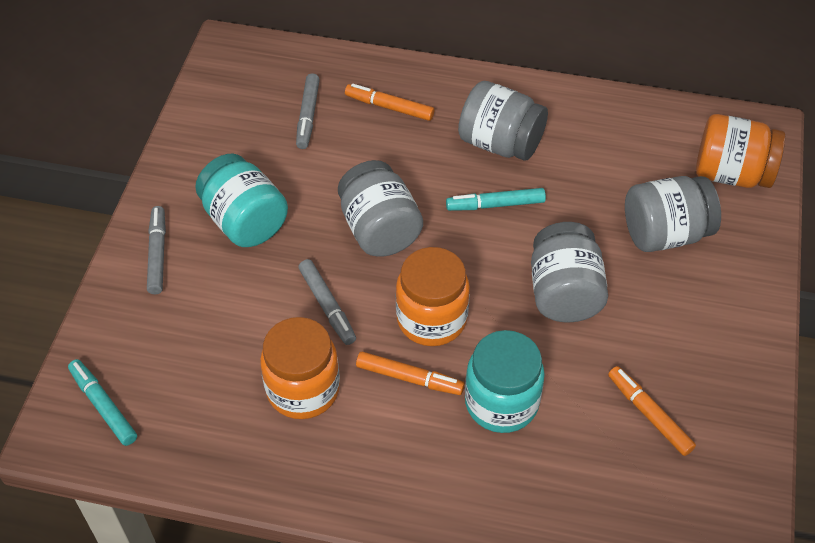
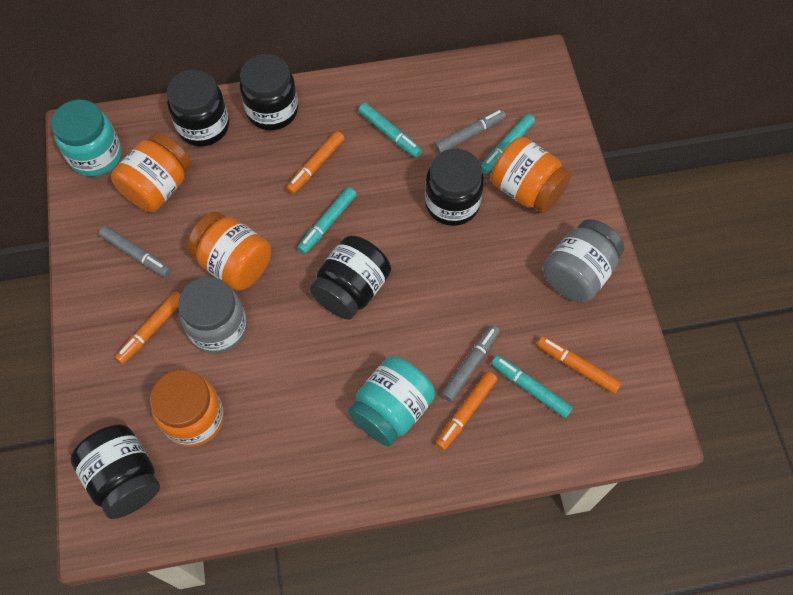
black jar: 0 -> 5
grey jar: 4 -> 2
orange jar: 3 -> 4
orange marker: 3 -> 4
turquoise marker: 2 -> 4

